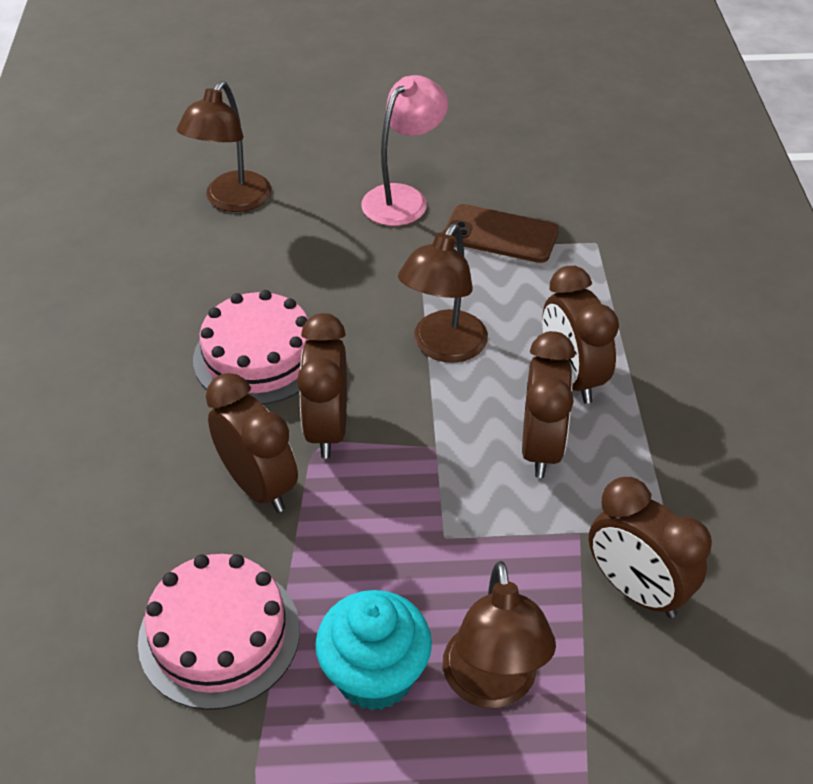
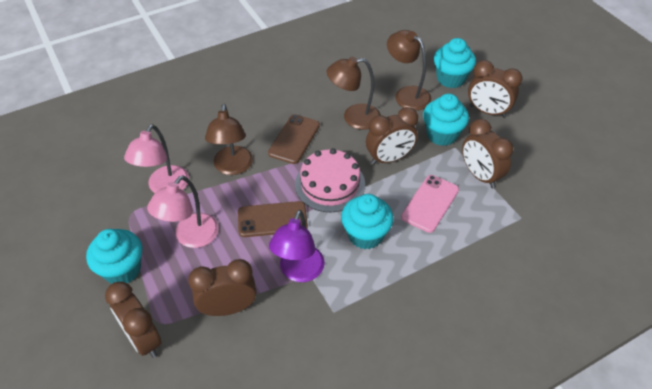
brown phone: 1 -> 2
pink cake: 2 -> 1
pink lamp: 1 -> 2
pink phone: 0 -> 1
purple lamp: 0 -> 1
turquoise cupcake: 1 -> 4

